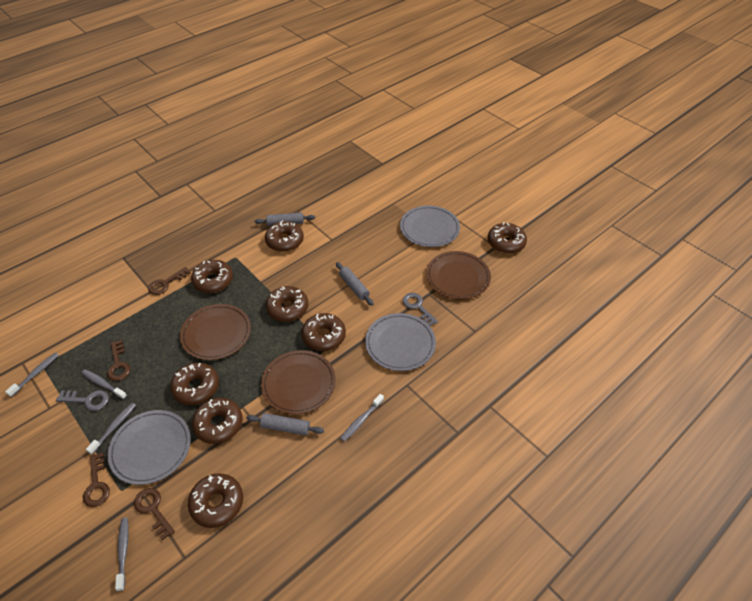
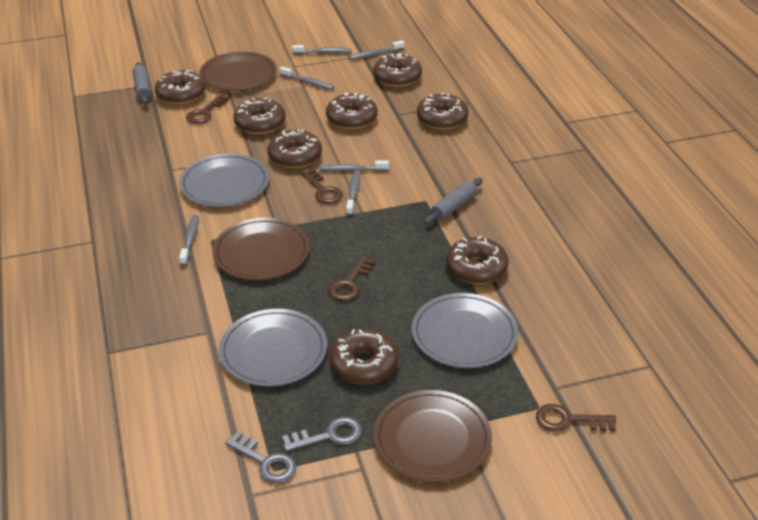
grey rolling pin: 3 -> 2
grey toothbrush: 5 -> 6

